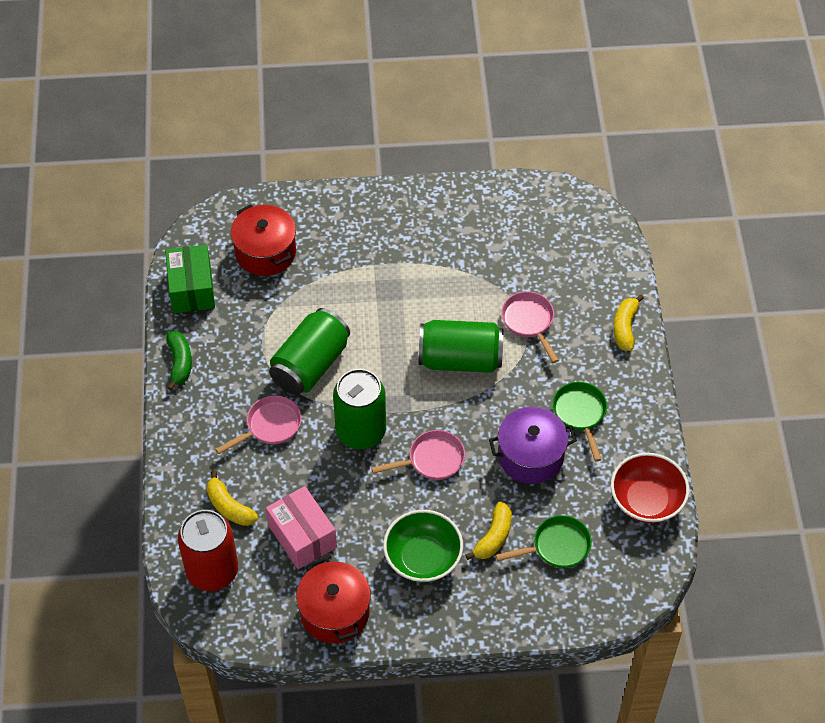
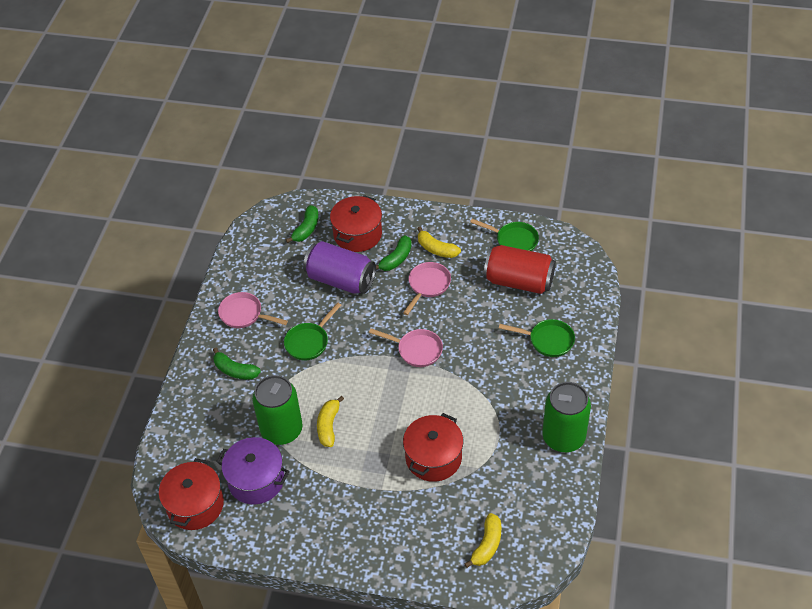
green banana: 1 -> 3
green bowl: 1 -> 0
green box: 1 -> 0
green can: 3 -> 2
green pan: 2 -> 3
pink box: 1 -> 0
purple can: 0 -> 1
red bowl: 1 -> 0
red pot: 2 -> 3

